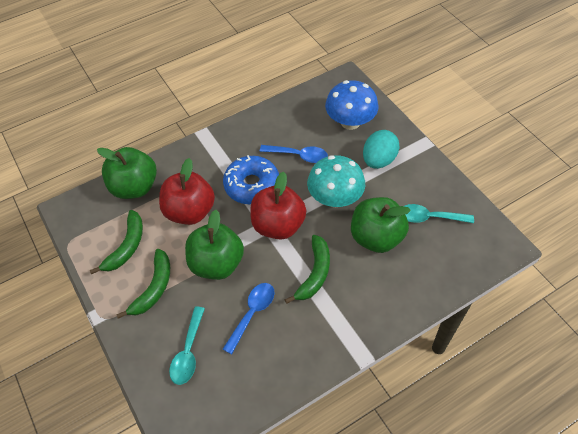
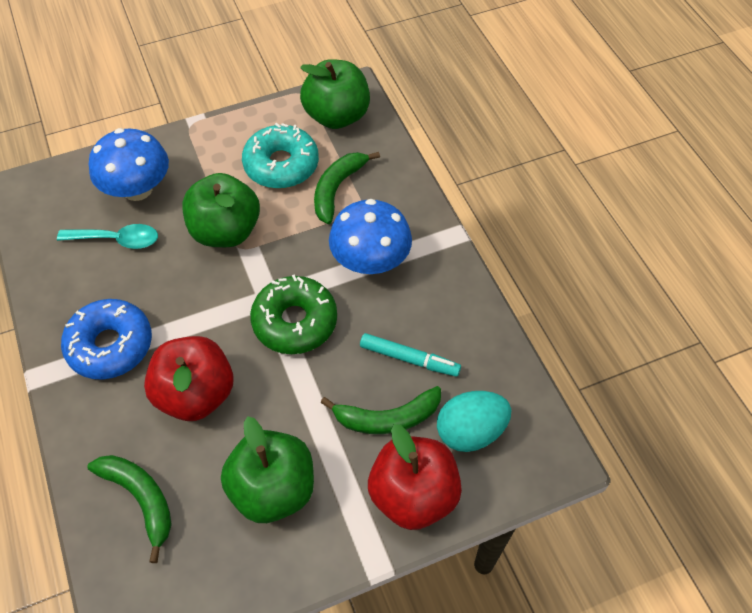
blue mushroom: 1 -> 2
blue spoon: 2 -> 0
green donut: 0 -> 1
turquoise donut: 0 -> 1
turquoise marker: 0 -> 1
turquoise mushroom: 1 -> 0
turquoise spoon: 2 -> 1

